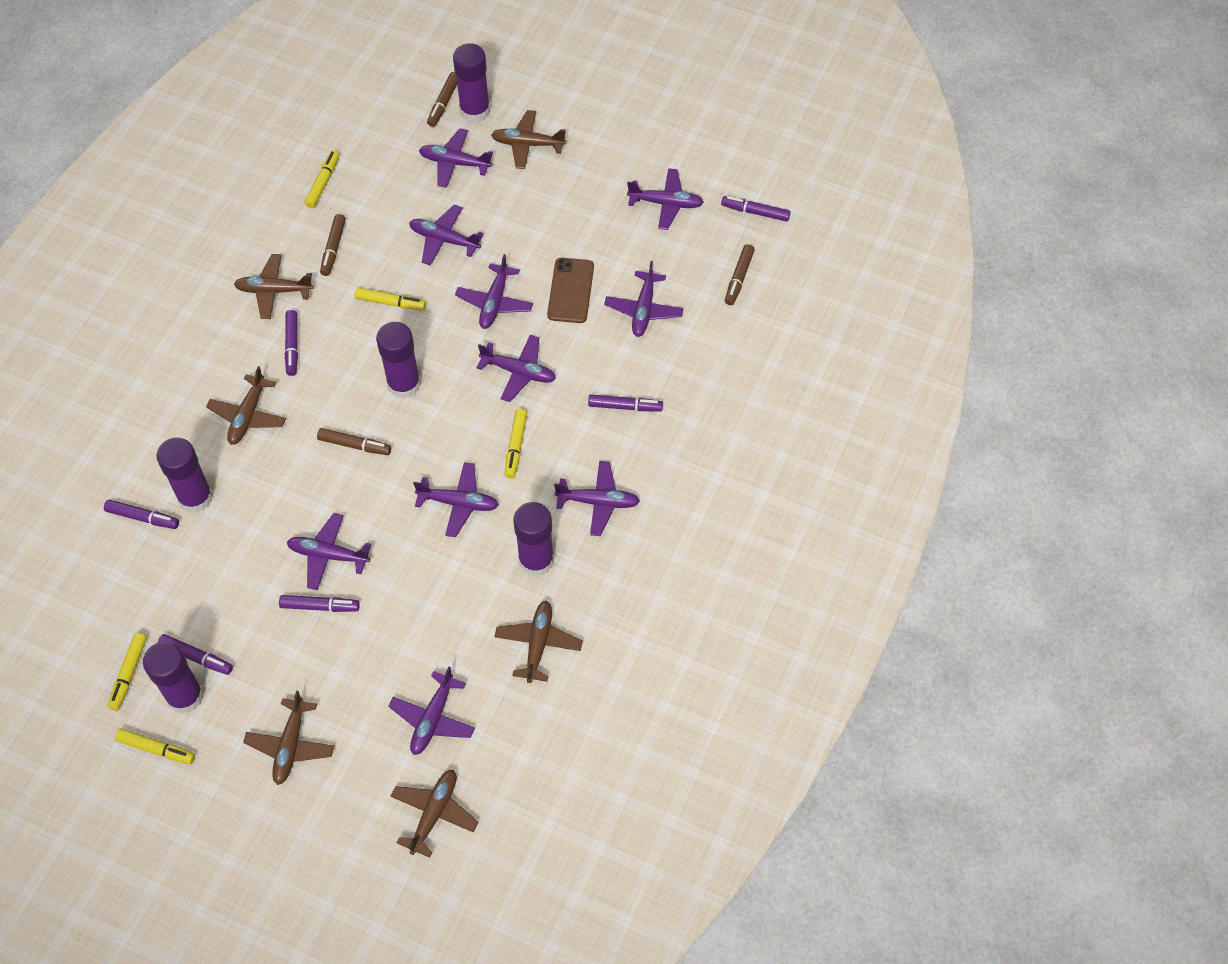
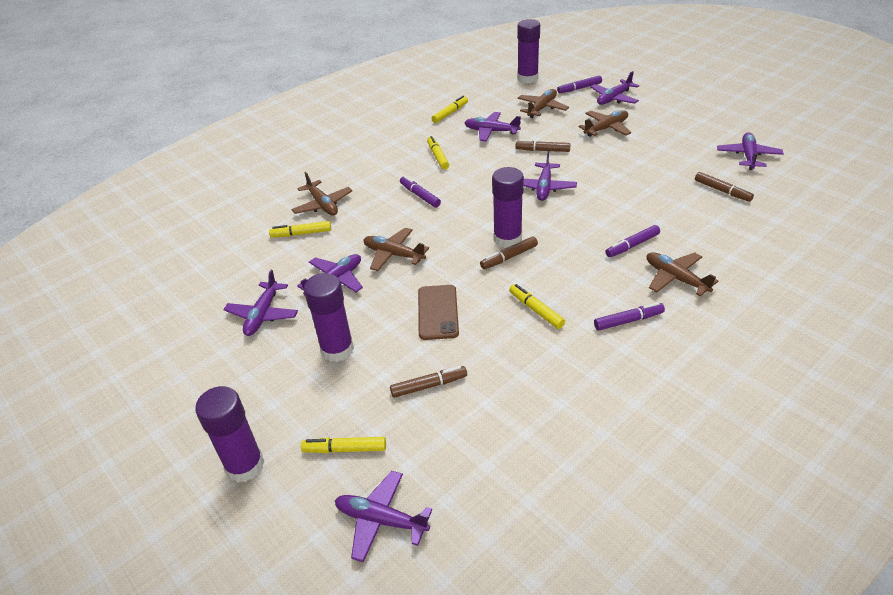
brown plane: 6 -> 5
purple glue stick: 5 -> 4
purple marker: 6 -> 4
purple plane: 10 -> 7

